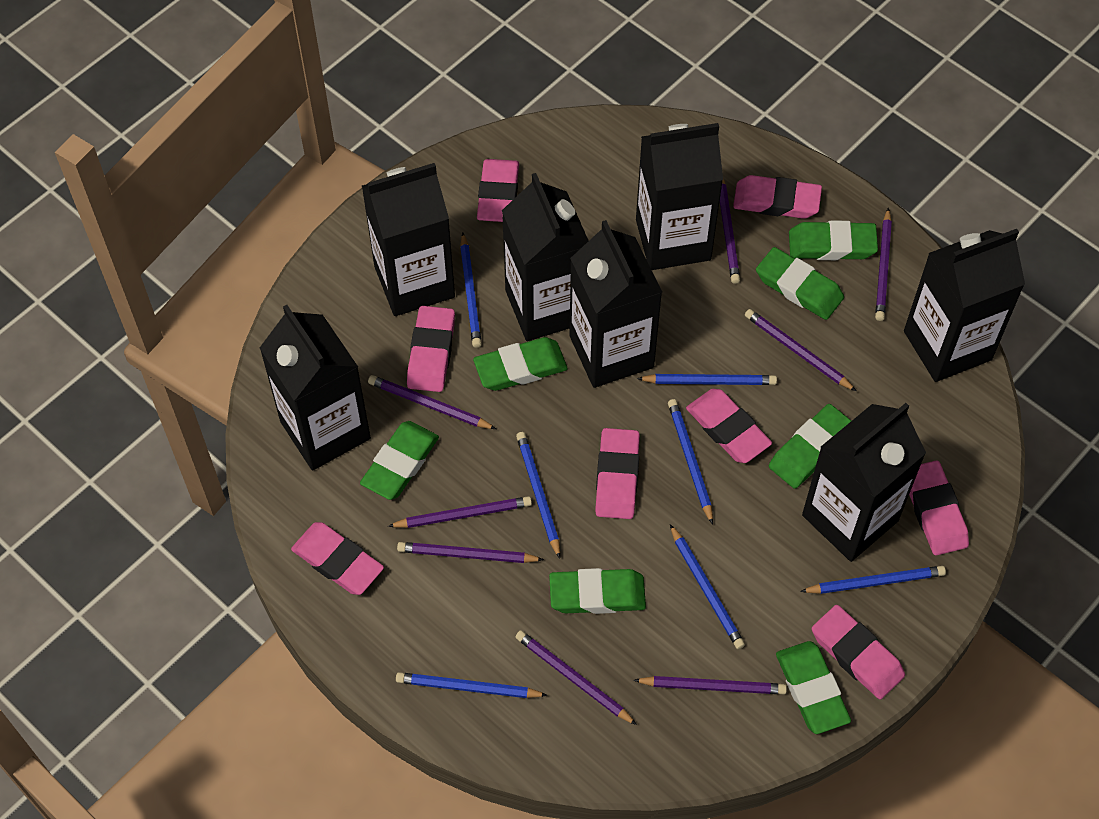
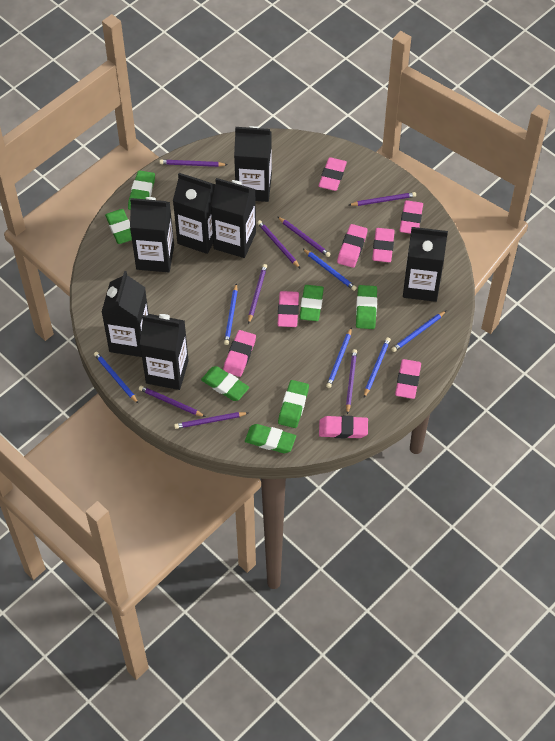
blue pencil: 7 -> 6

